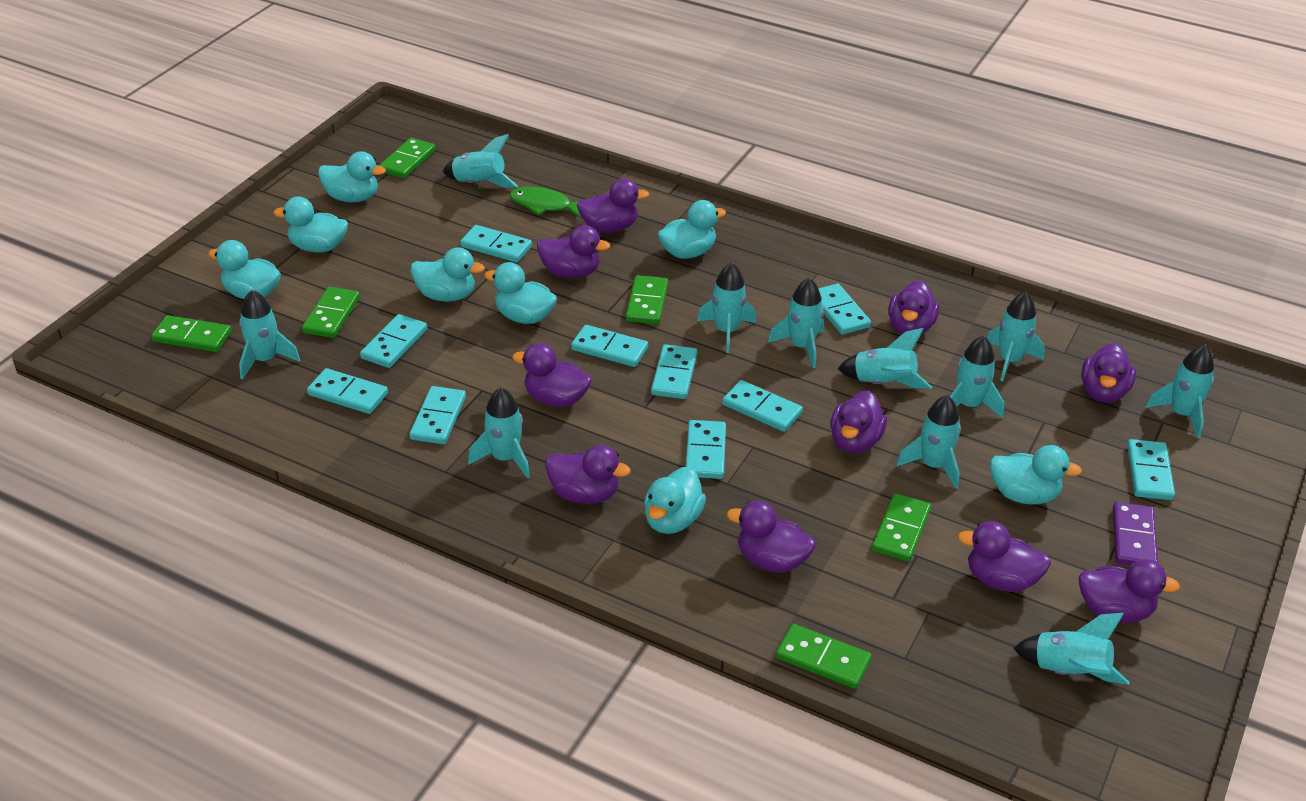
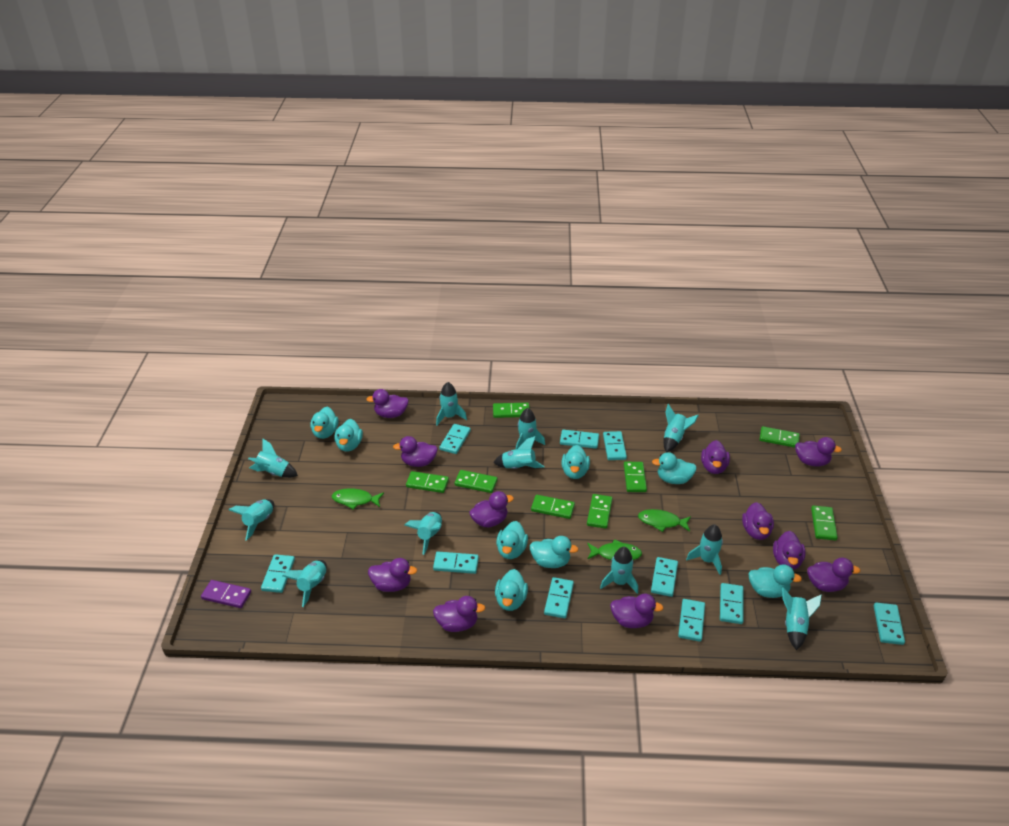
green domino: 6 -> 8
green fish: 1 -> 3
purple duck: 10 -> 11

